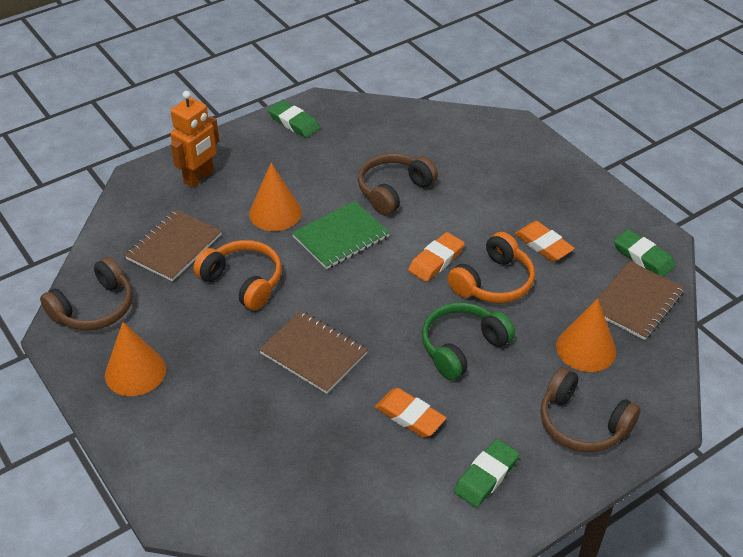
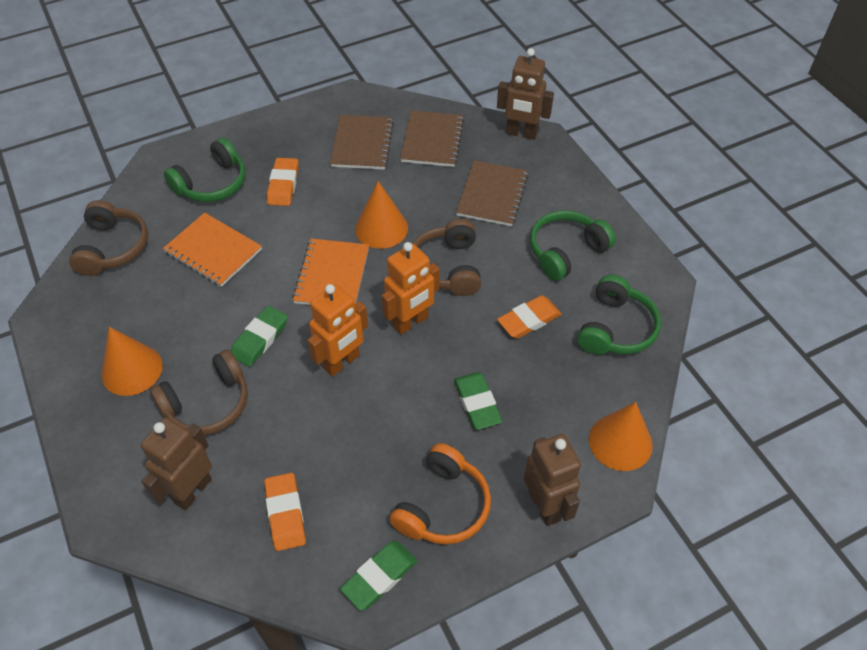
brown robot: 0 -> 3
green headphones: 1 -> 3
green notebook: 1 -> 0
orange headphones: 2 -> 1
orange notebook: 0 -> 2
orange robot: 1 -> 2

